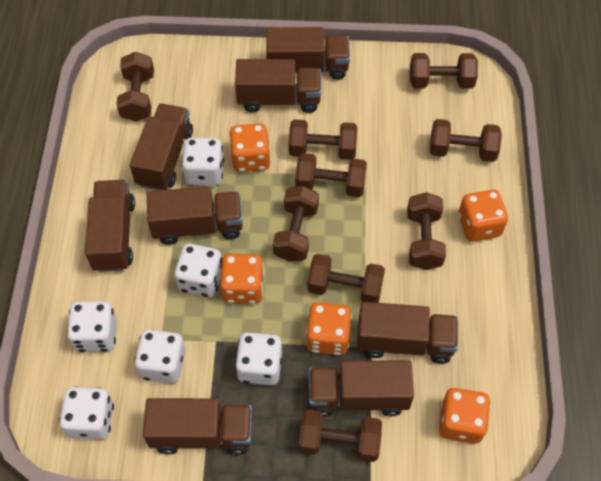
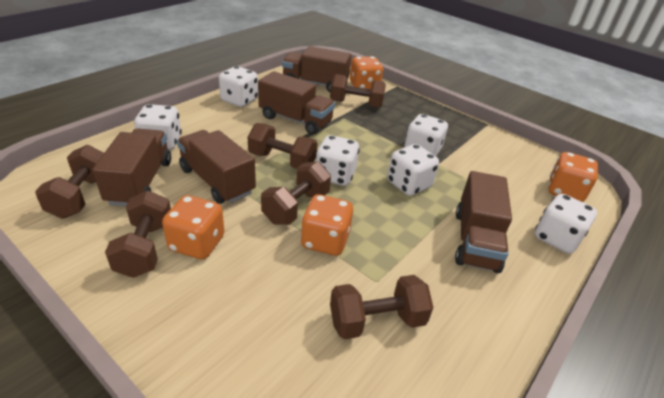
brown dumbbell: 9 -> 6
brown truck: 8 -> 5
orange dice: 5 -> 4

